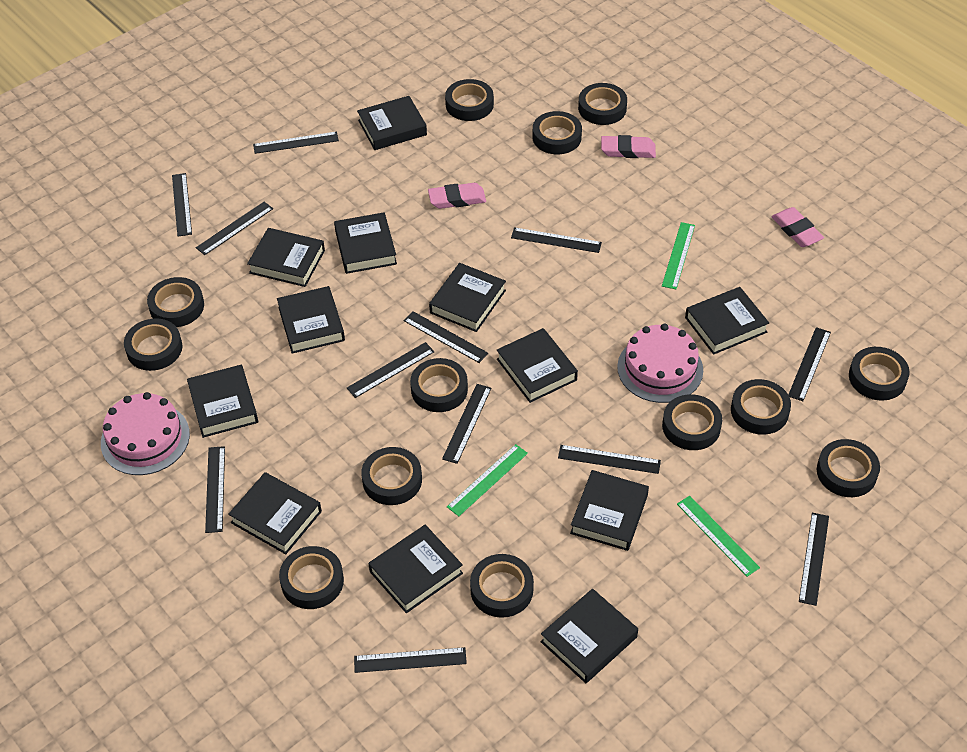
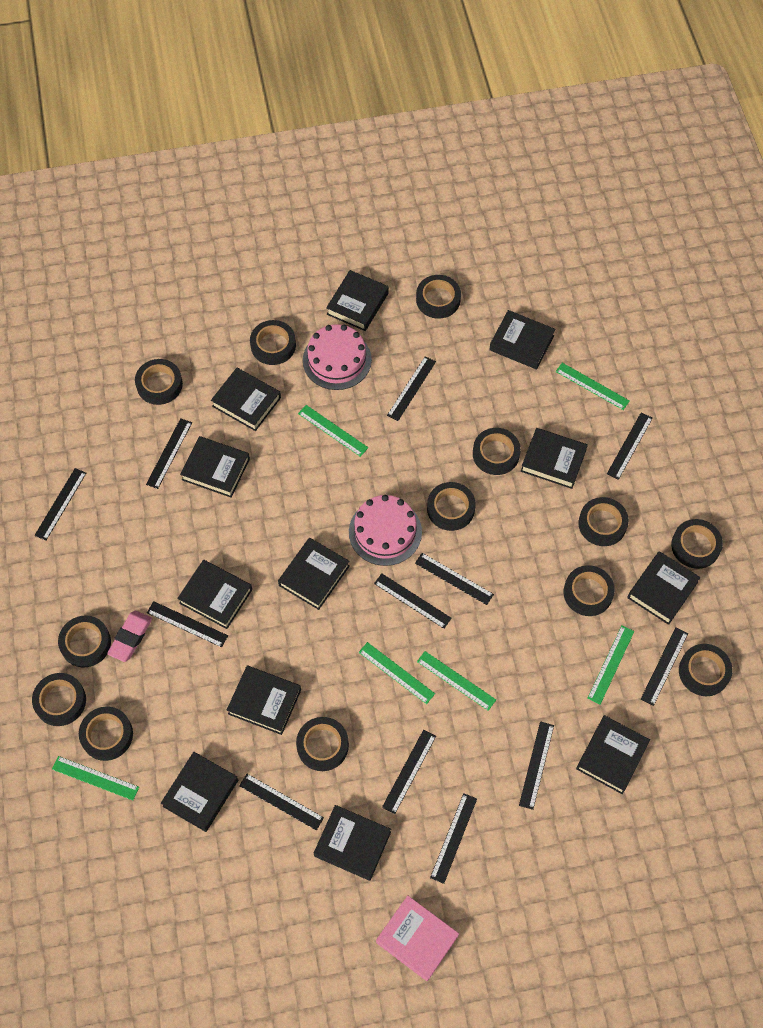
green ruler: 3 -> 6
pink book: 0 -> 1
pink eraser: 3 -> 1

